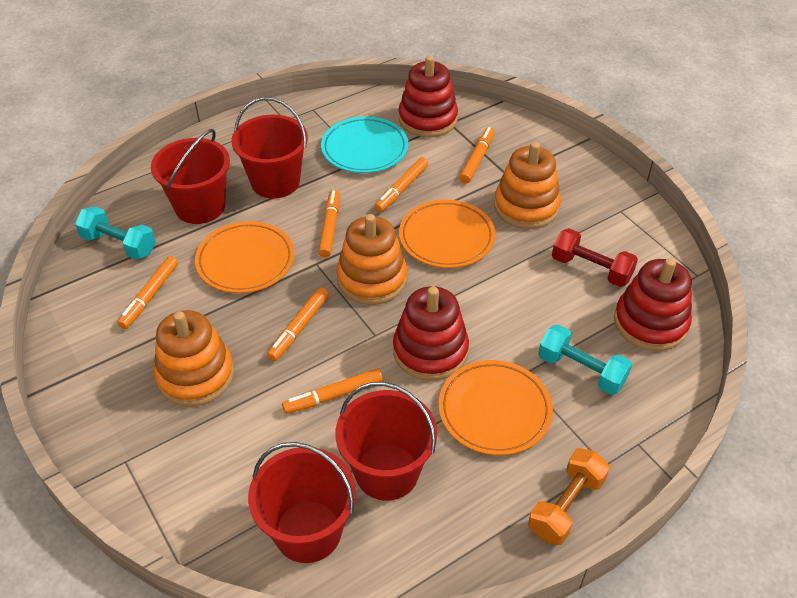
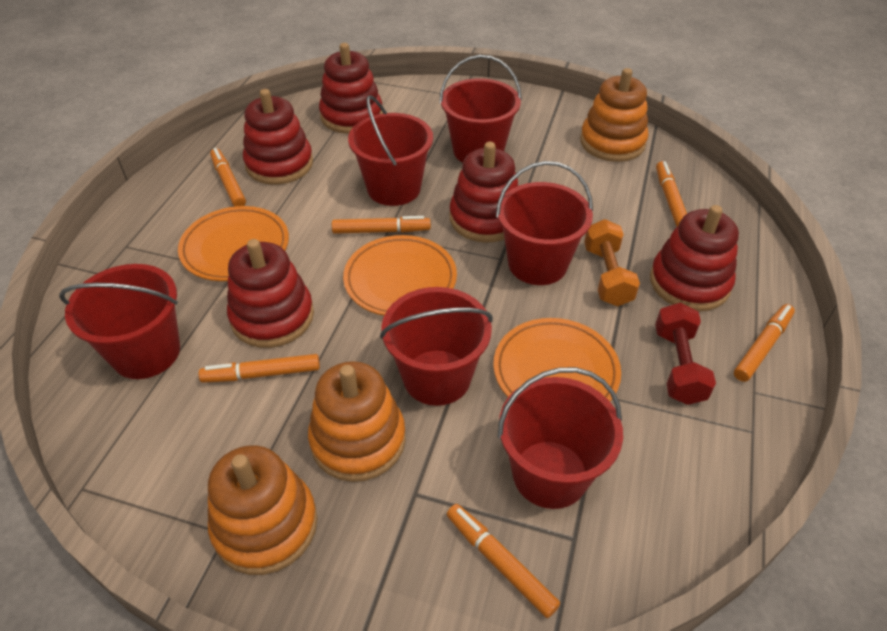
red bucket: 4 -> 6
red stacking toy: 3 -> 5
turquoise dumbbell: 2 -> 0
turquoise plate: 1 -> 0

